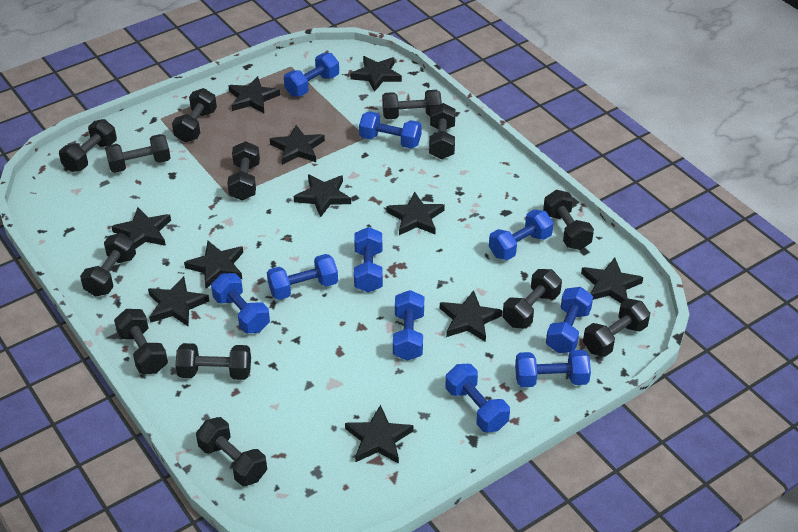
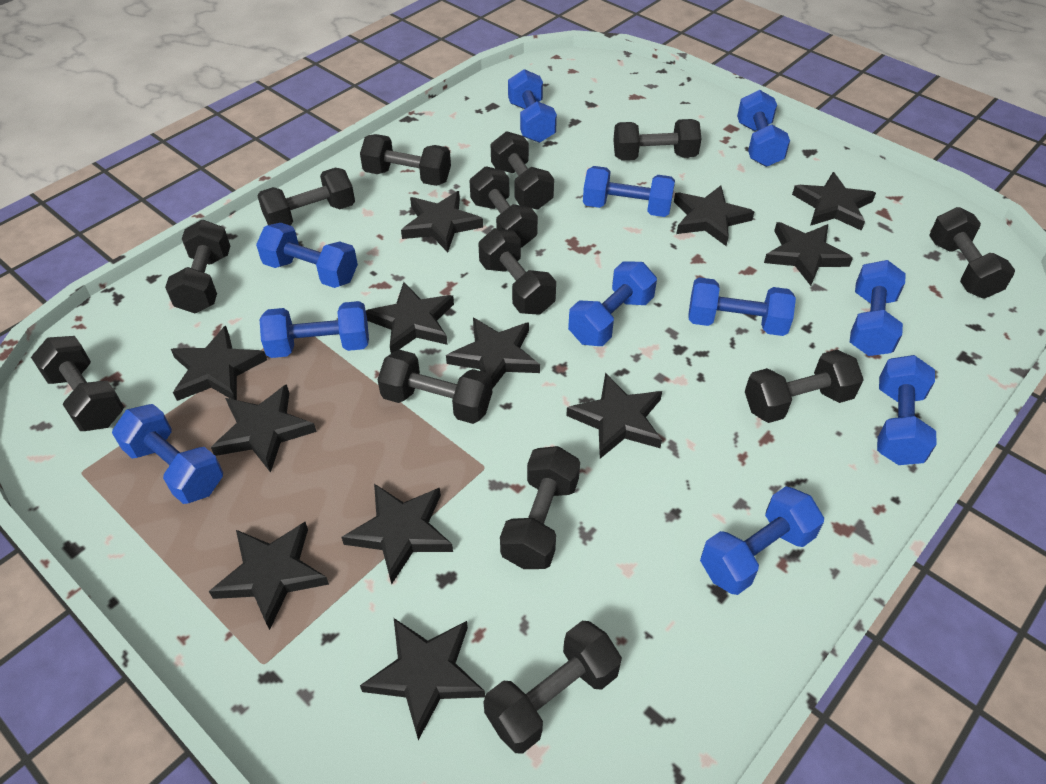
black star: 11 -> 12
blue dumbbell: 10 -> 11

